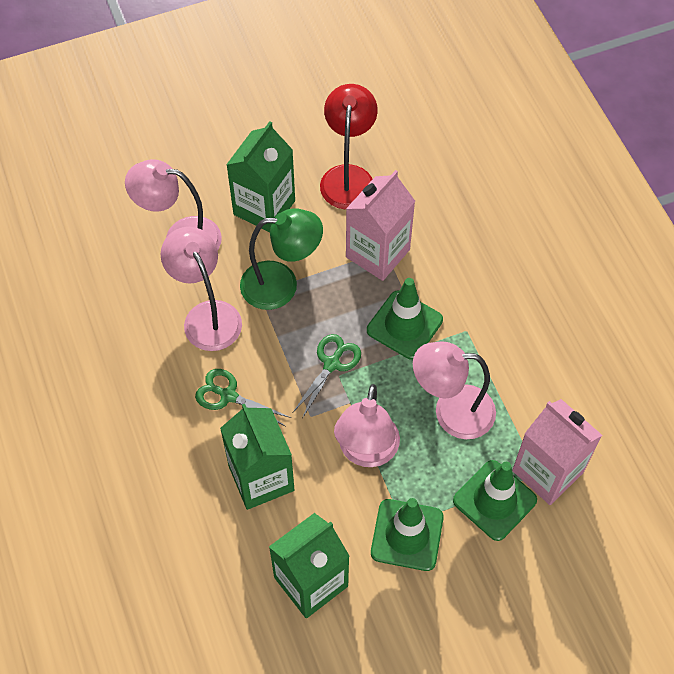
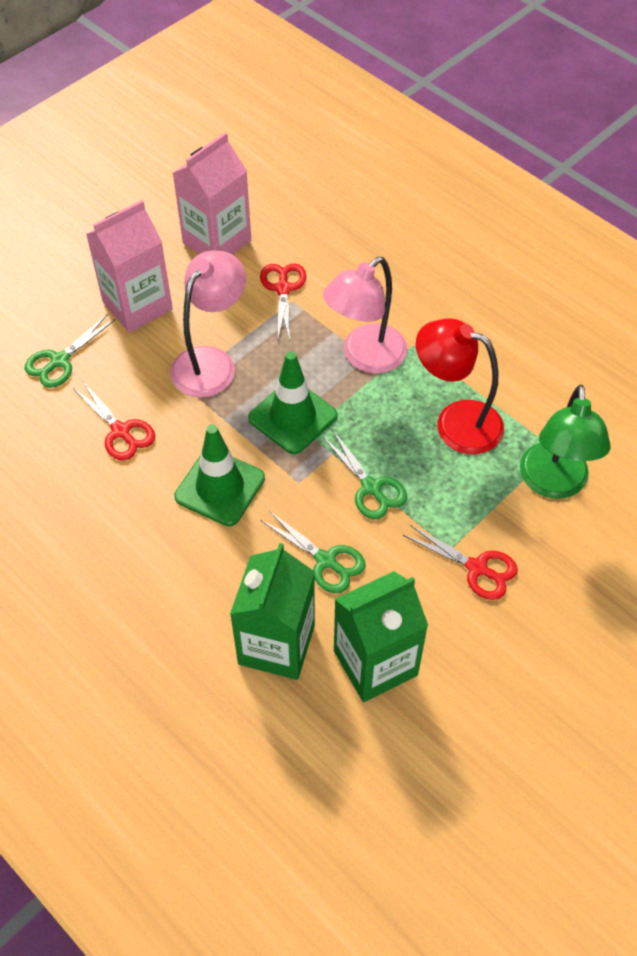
green carton: 3 -> 2
green scissors: 2 -> 3
green traffic cone: 3 -> 2
pink lamp: 4 -> 2
red scissors: 0 -> 3

